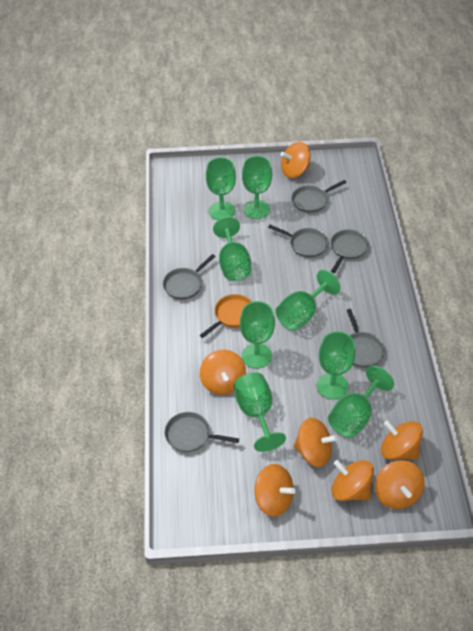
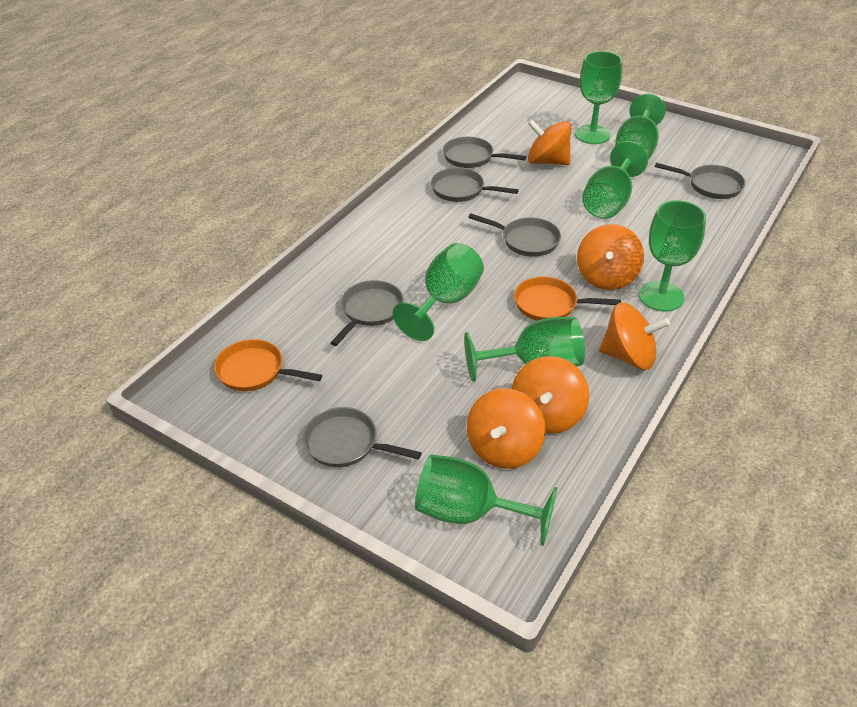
green goblet: 8 -> 7
orange pan: 1 -> 2
orange spinning top: 7 -> 5

